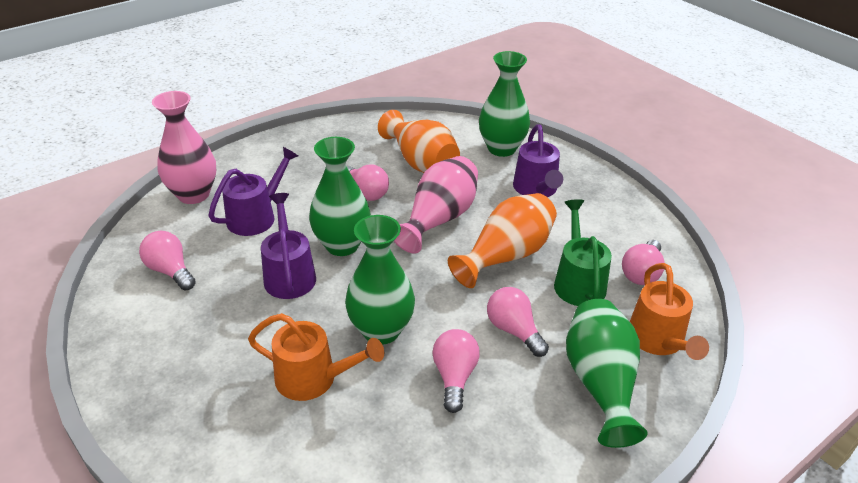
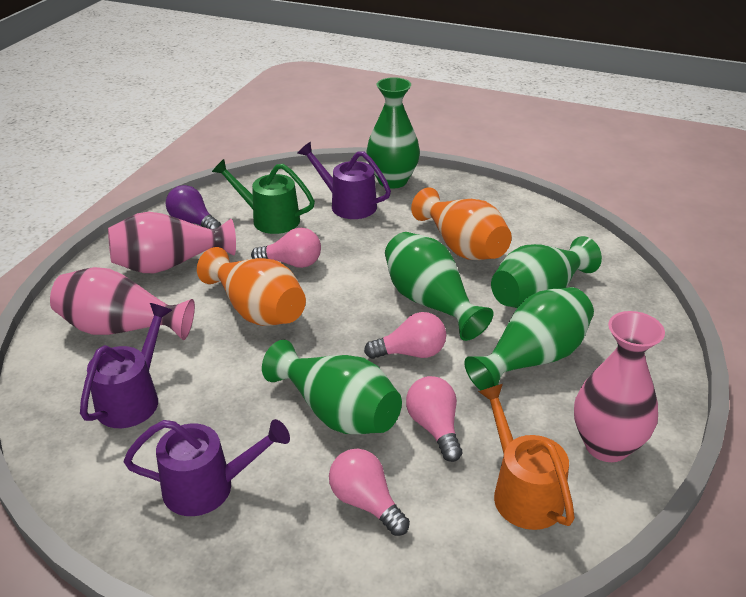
green vase: 4 -> 5
orange watering can: 2 -> 1
pink light bulb: 5 -> 4
pink vase: 2 -> 3
purple light bulb: 0 -> 1

